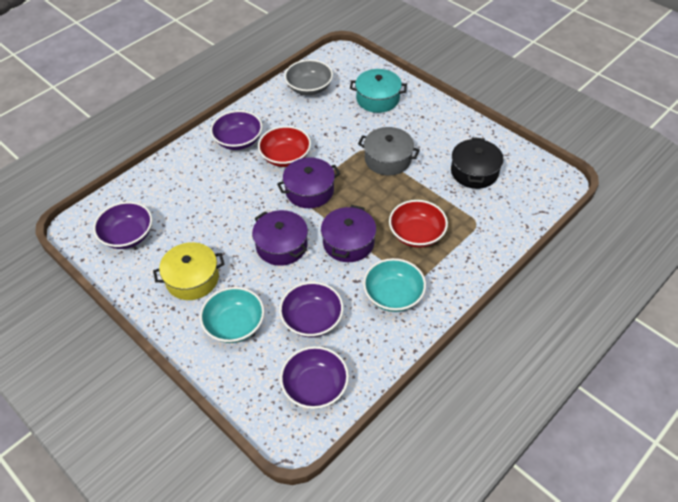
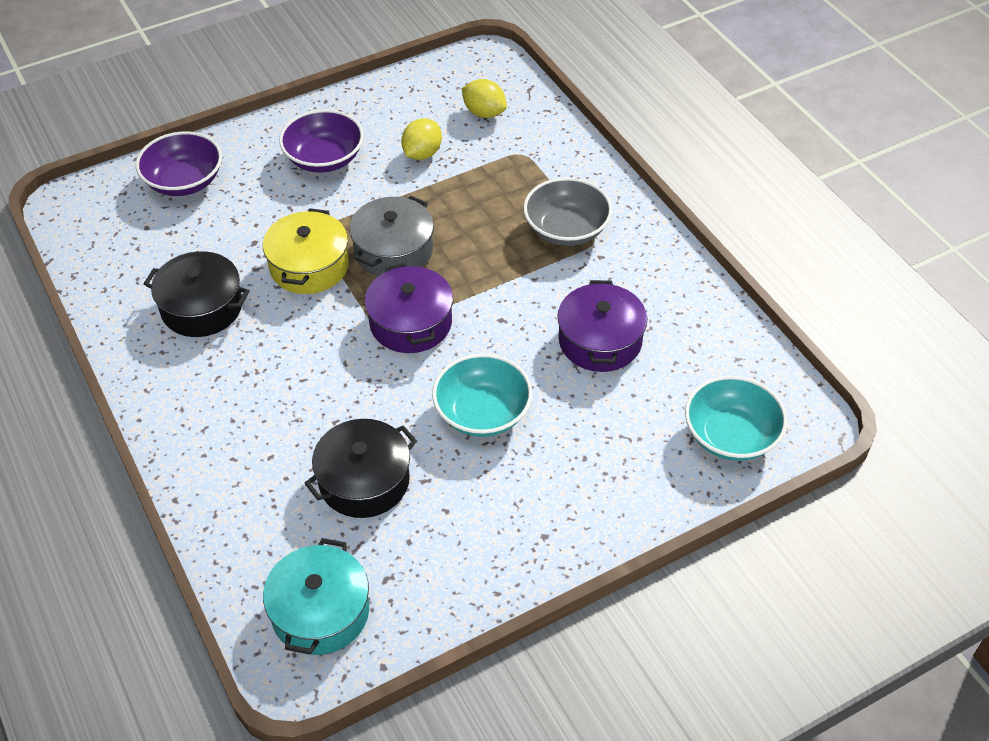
black pot: 1 -> 2
purple bowl: 4 -> 2
purple pot: 3 -> 2
red bowl: 2 -> 0
yellow lemon: 0 -> 2

